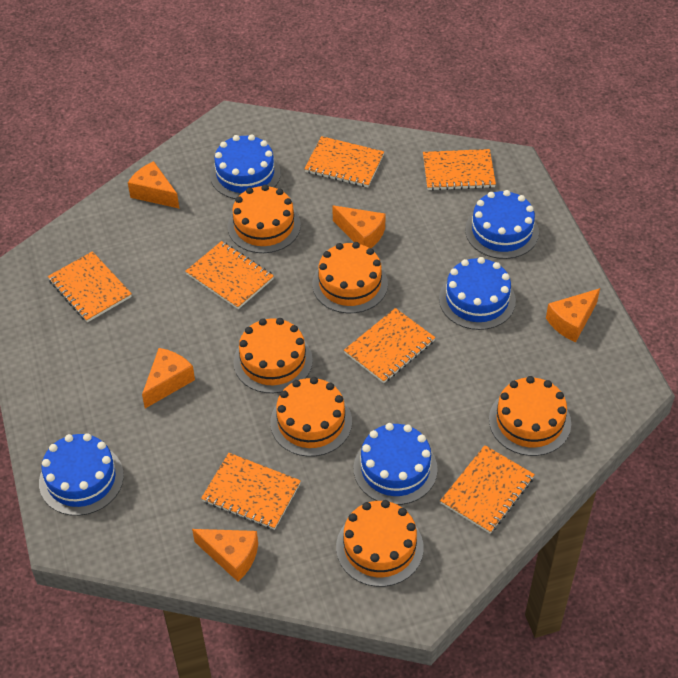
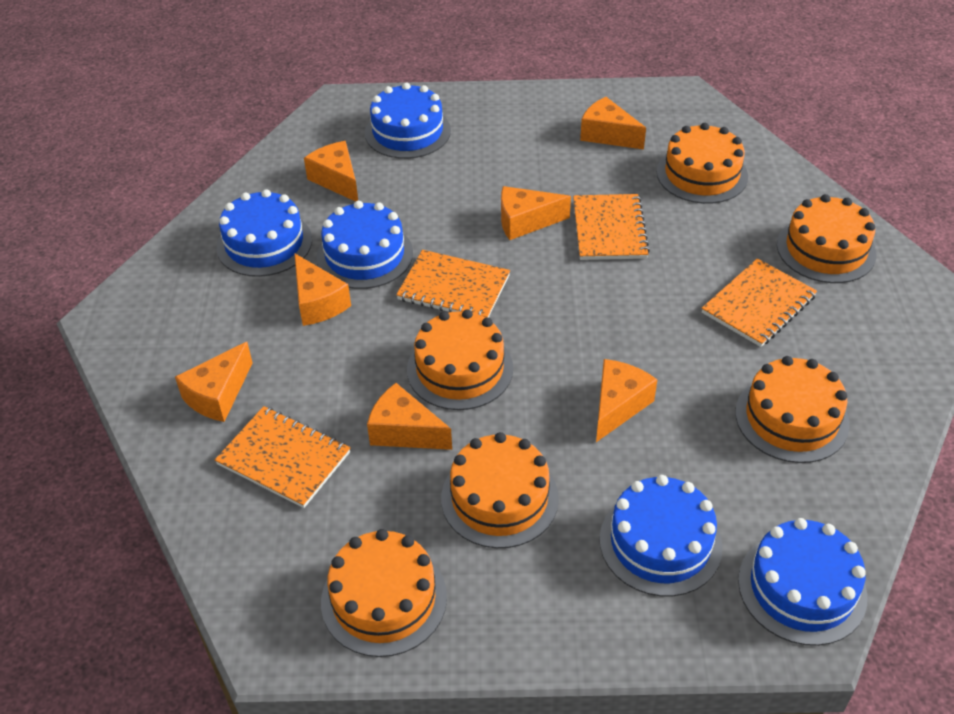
orange cheese: 5 -> 7
orange notebook: 7 -> 4

